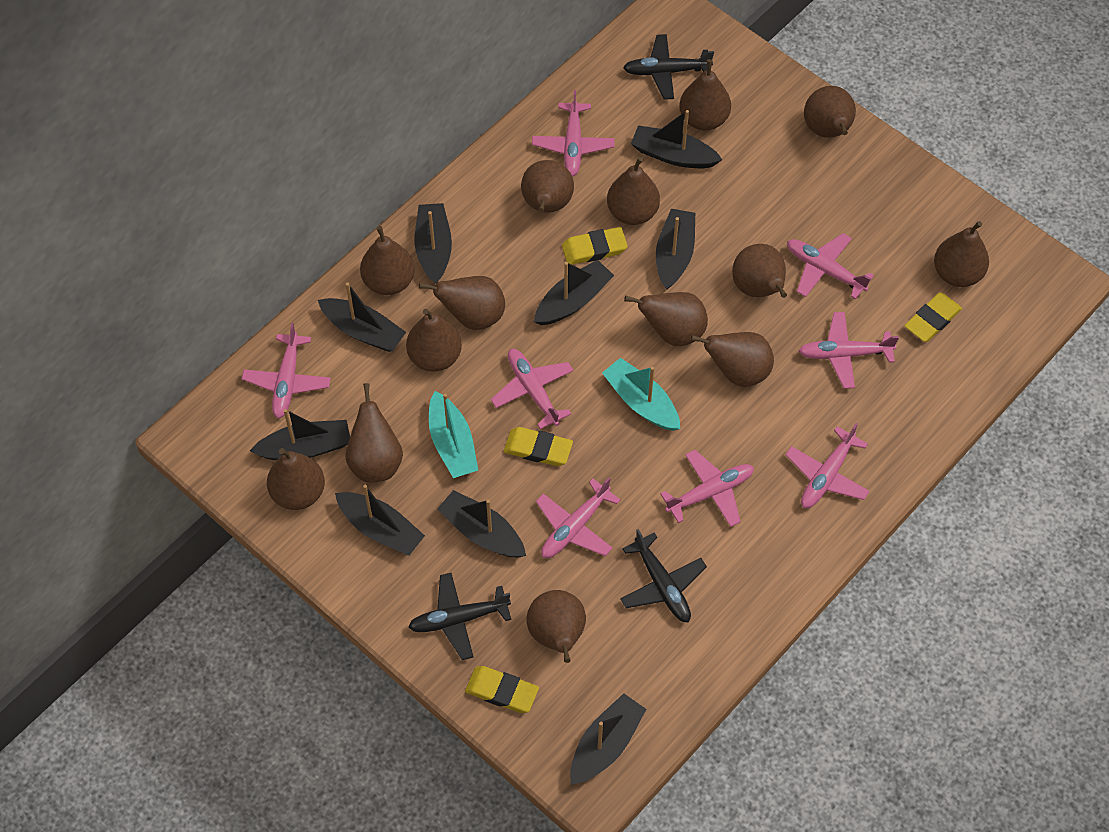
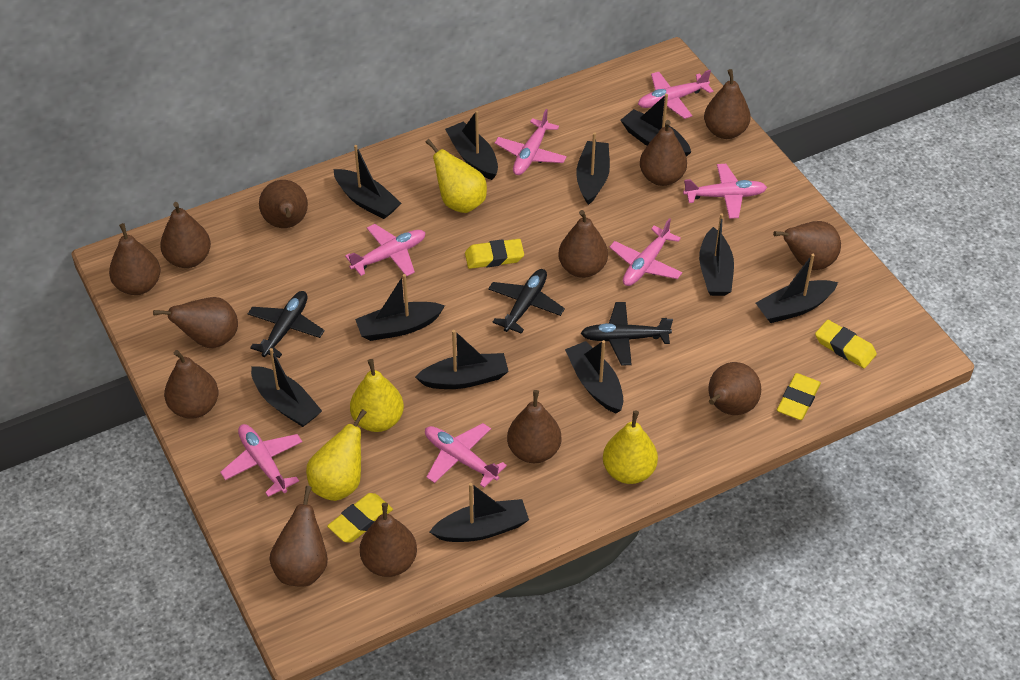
black boat: 9 -> 11
brown pear: 14 -> 13
pink plane: 8 -> 7
turquoise boat: 2 -> 0
yellow pear: 0 -> 4

